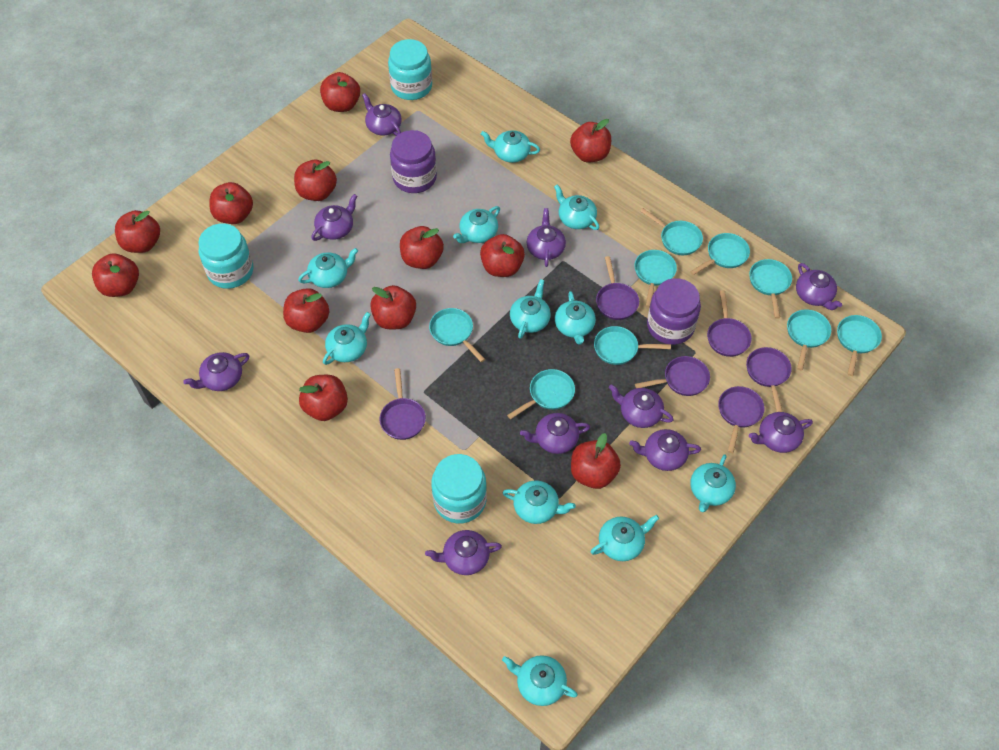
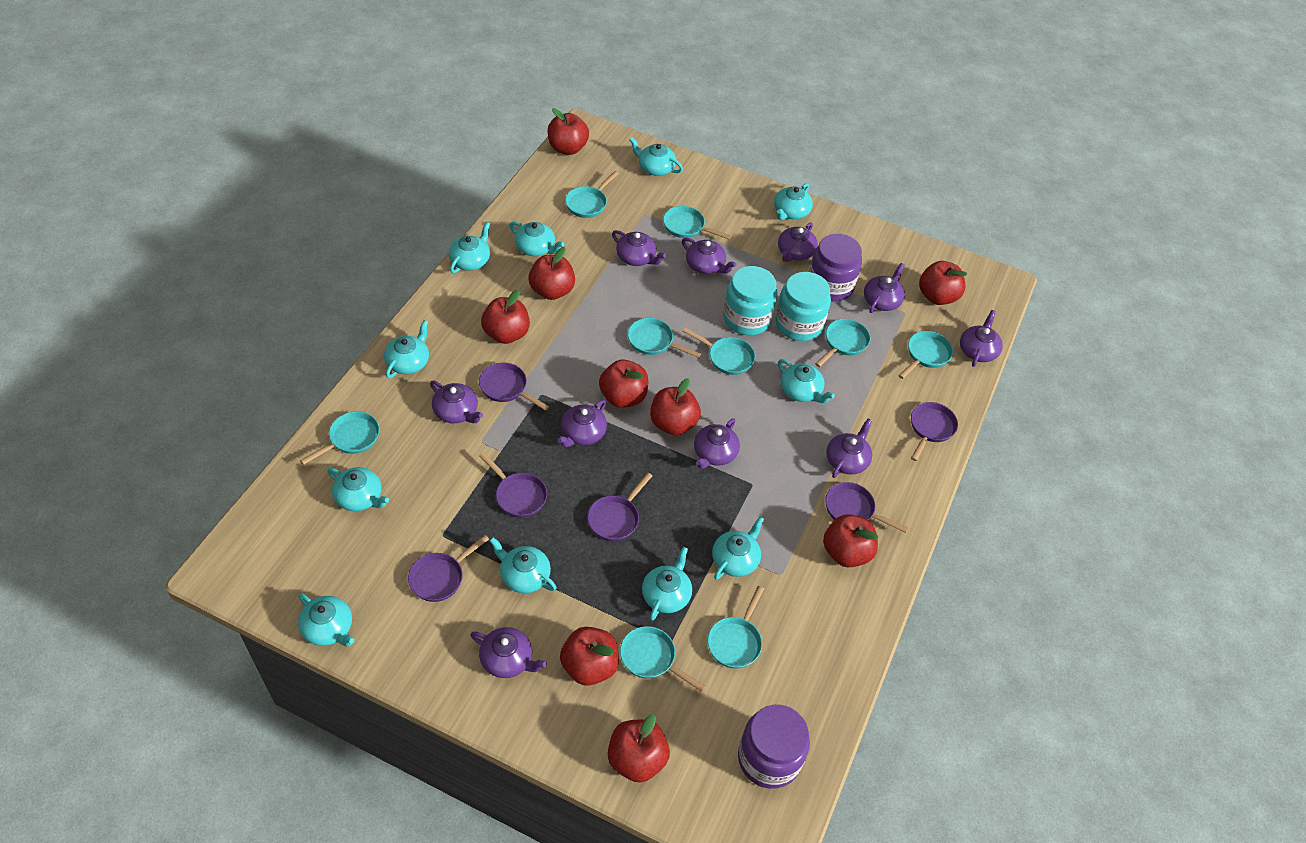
red apple: 12 -> 9
turquoise jar: 3 -> 2

